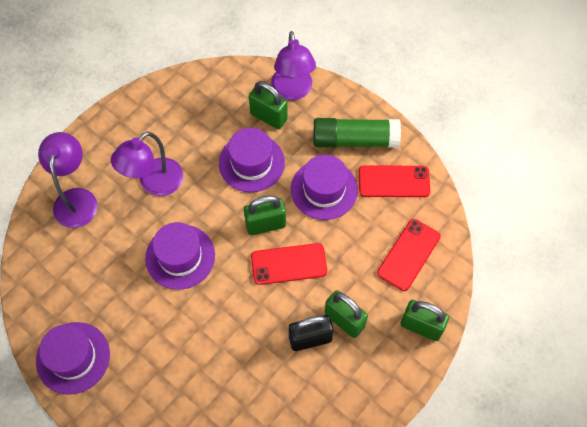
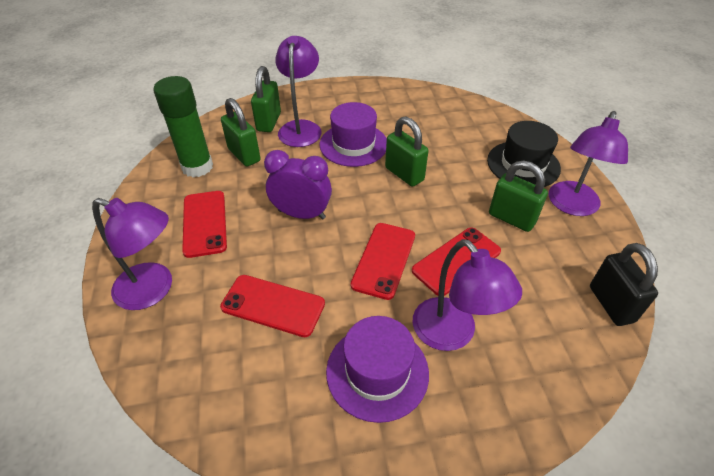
black hat: 0 -> 1
purple clock: 0 -> 1
purple hat: 4 -> 2
purple lamp: 3 -> 4
red phone: 3 -> 4

